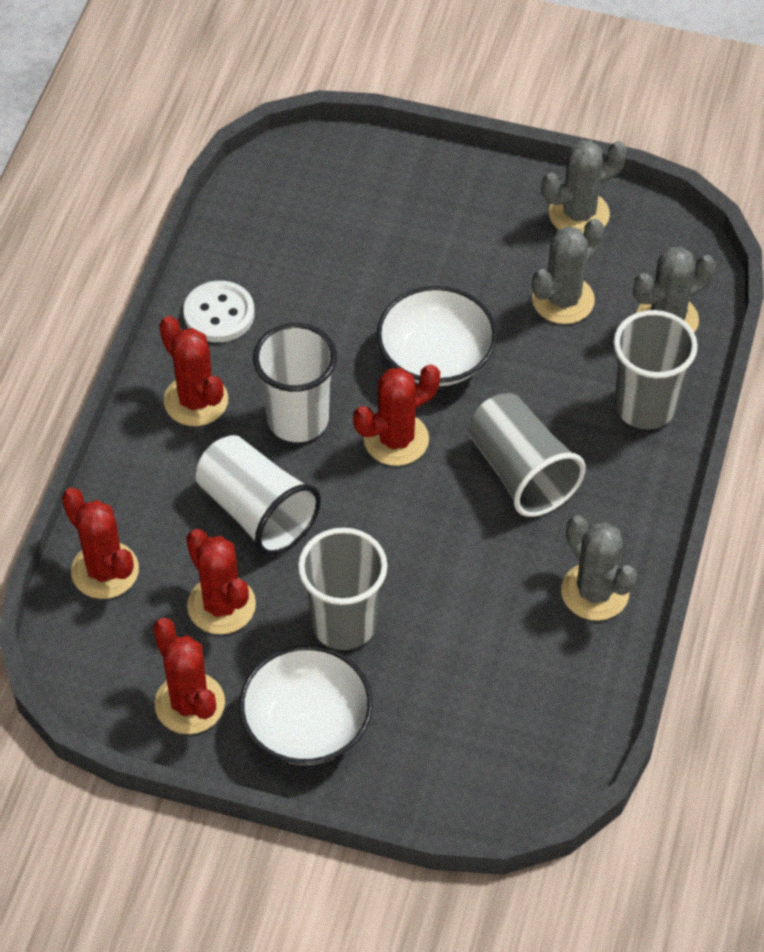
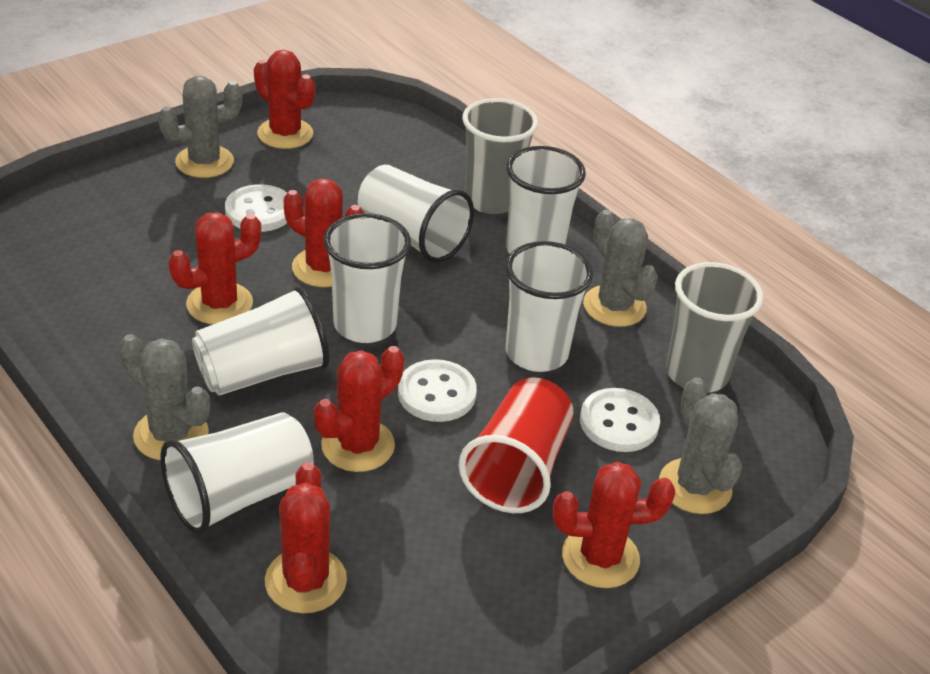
grey cup: 3 -> 2
red cactus: 5 -> 6
red cup: 0 -> 1
white bowl: 2 -> 0
white button: 1 -> 3
white cup: 2 -> 6

